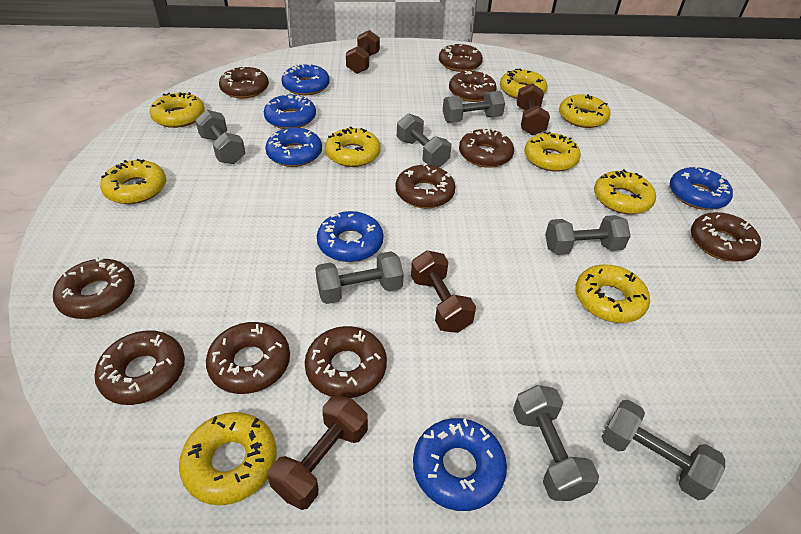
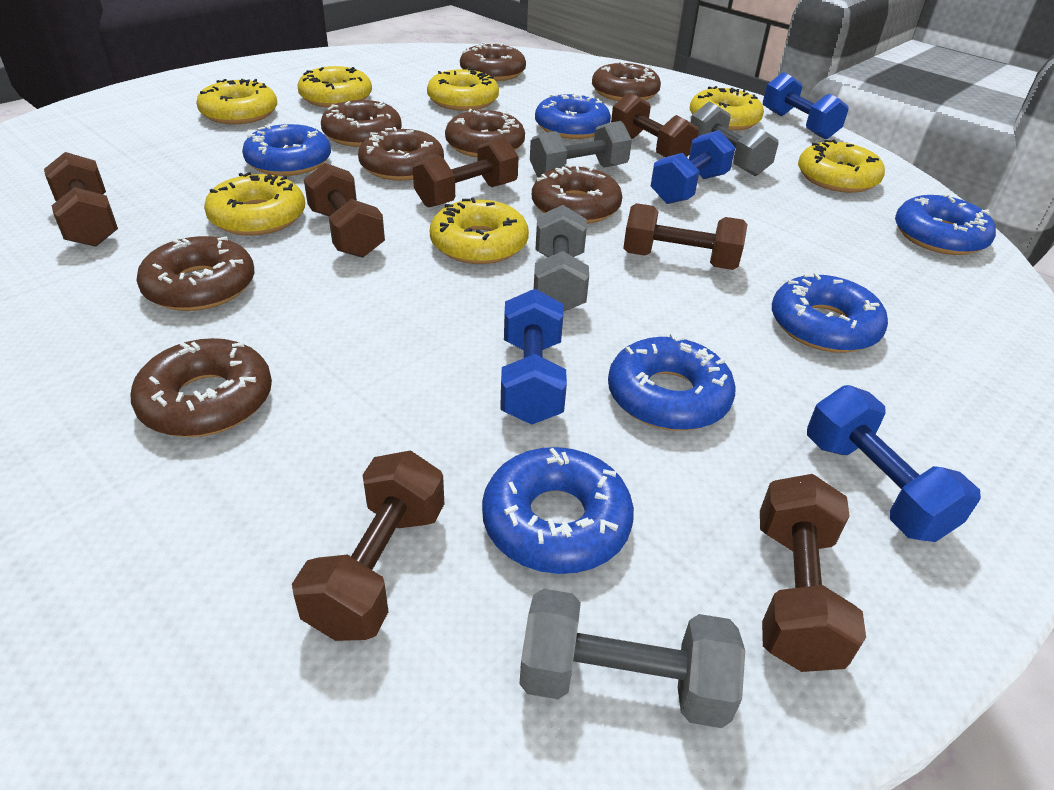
blue dumbbell: 0 -> 4
brown donut: 10 -> 8
brown dumbbell: 4 -> 7
grey dumbbell: 7 -> 4
yellow donut: 9 -> 7

